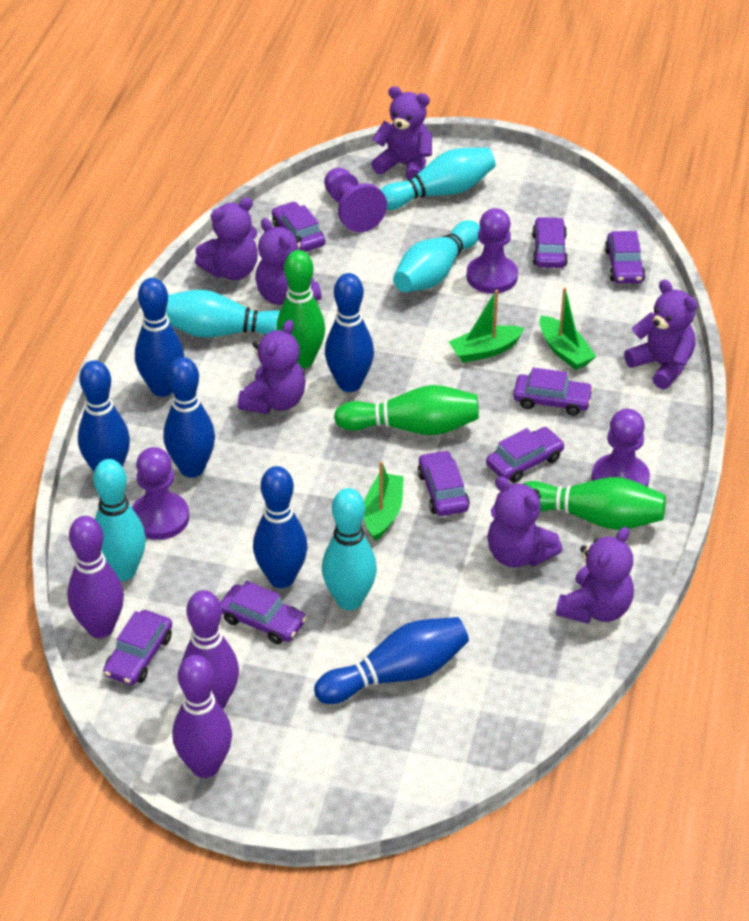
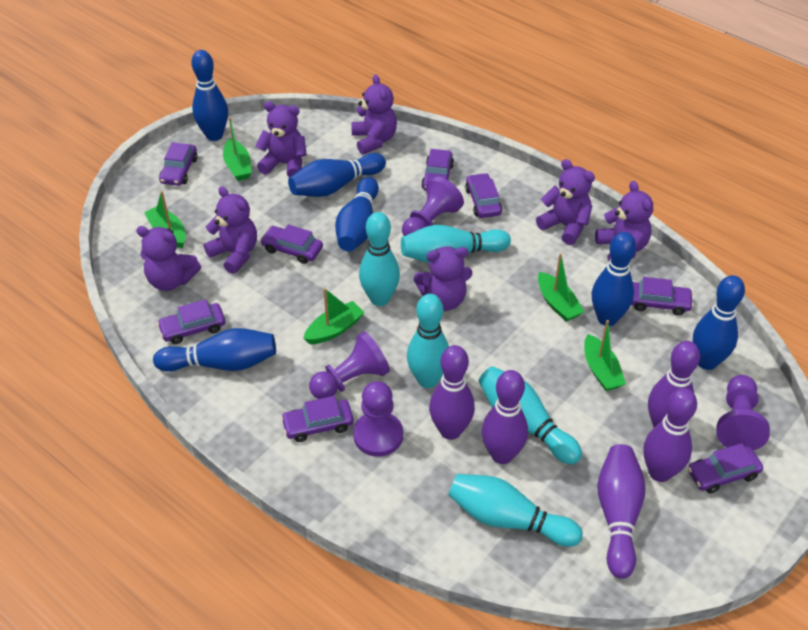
green boat: 3 -> 5
green bowling pin: 3 -> 0
purple bowling pin: 3 -> 5

